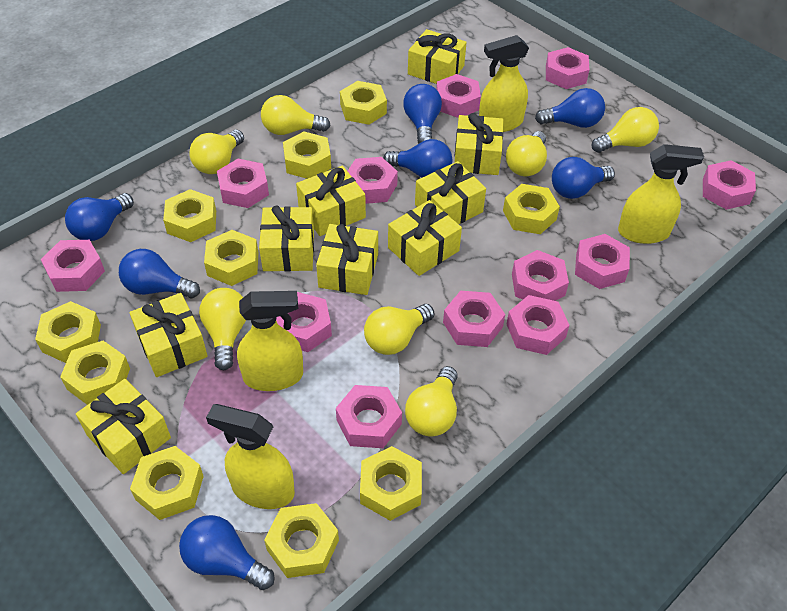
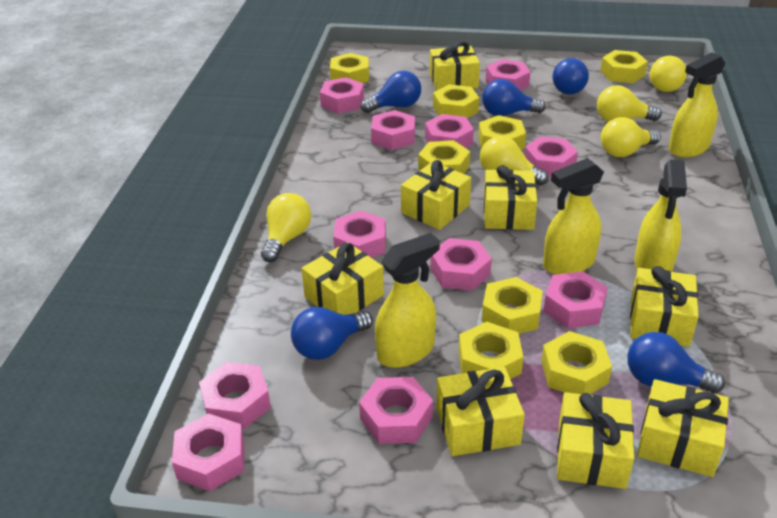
blue light bulb: 7 -> 5
pink nut: 12 -> 11
yellow gift: 9 -> 8
yellow light bulb: 7 -> 5
yellow nut: 10 -> 8

